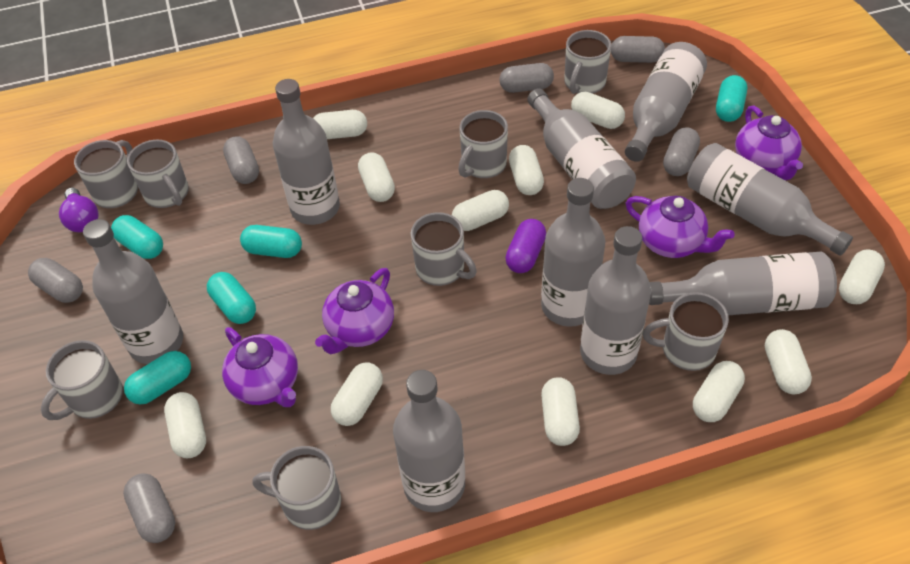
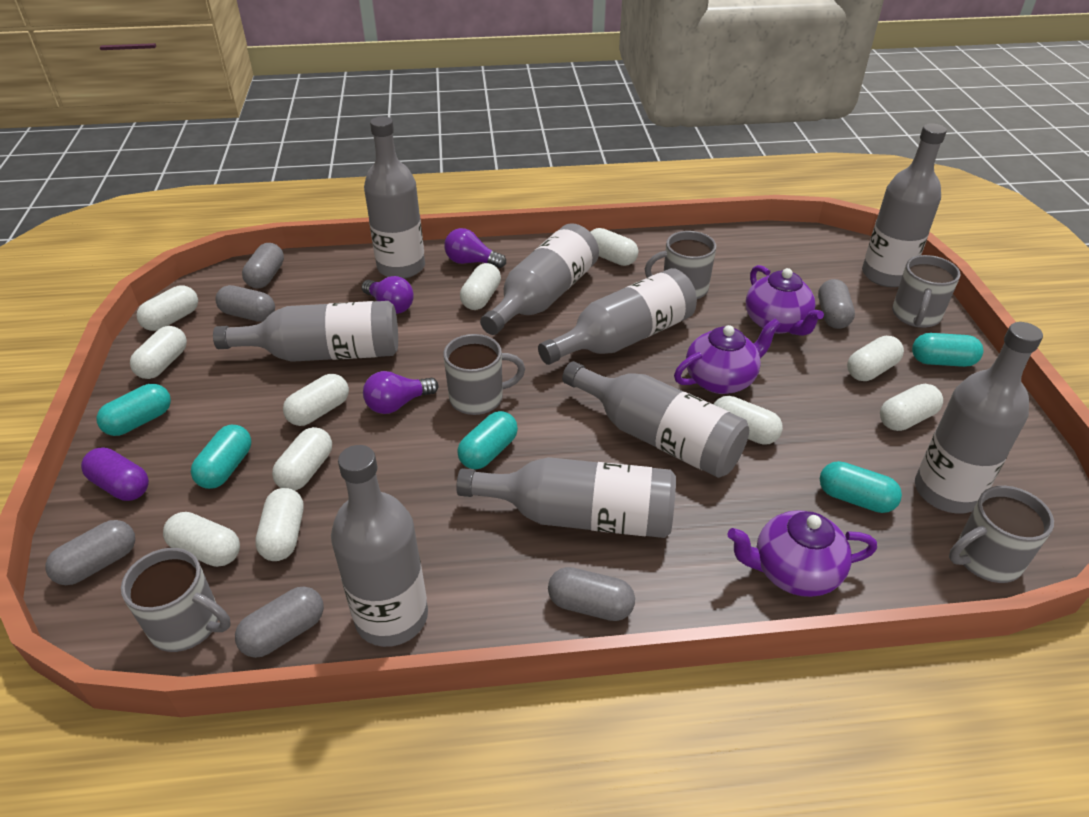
grey mug: 8 -> 5
purple light bulb: 1 -> 3
purple teapot: 4 -> 3

